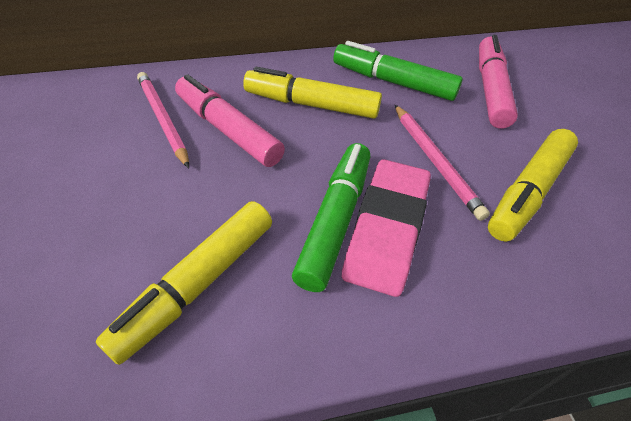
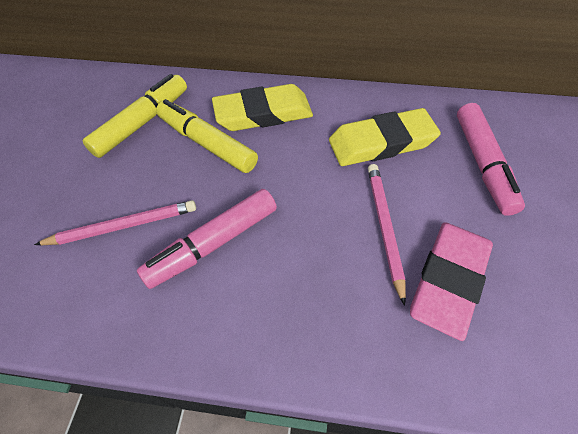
green marker: 2 -> 0
yellow eraser: 0 -> 2
yellow marker: 3 -> 2

